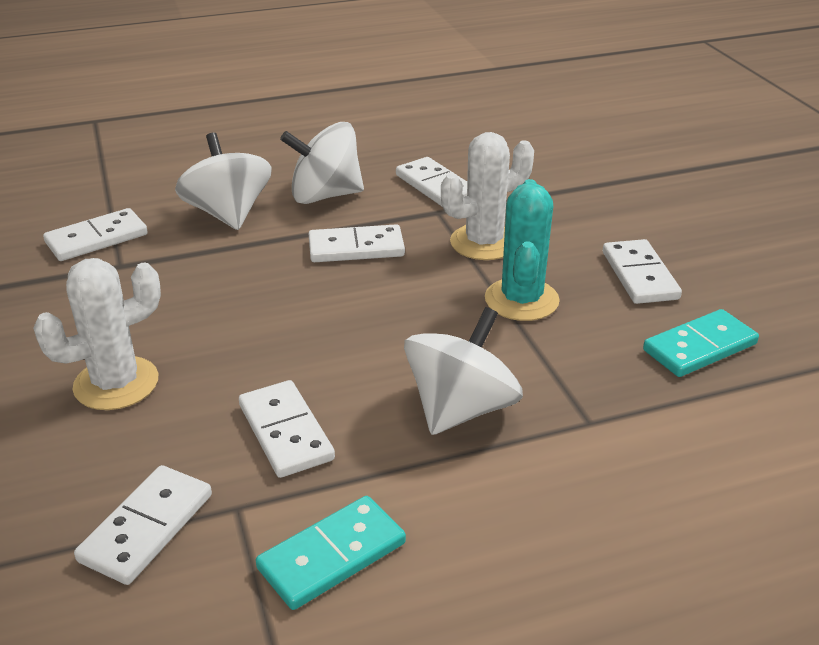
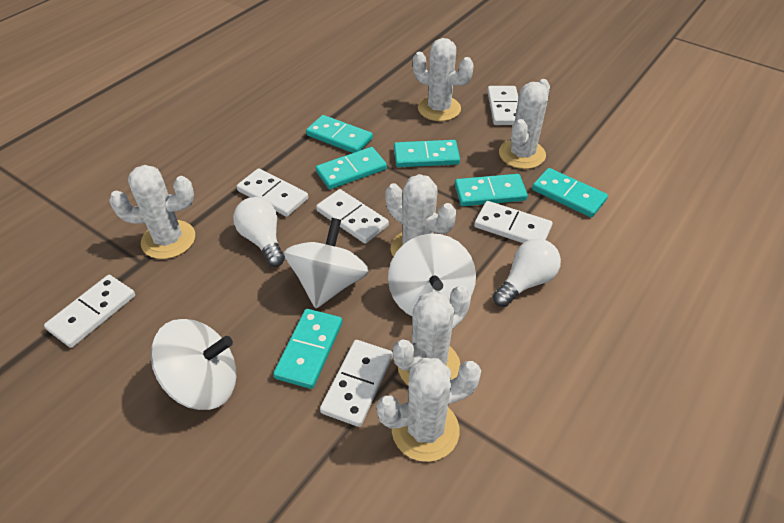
turquoise cactus: 1 -> 0
turquoise domino: 2 -> 6
white cactus: 2 -> 6
white light bulb: 0 -> 2

